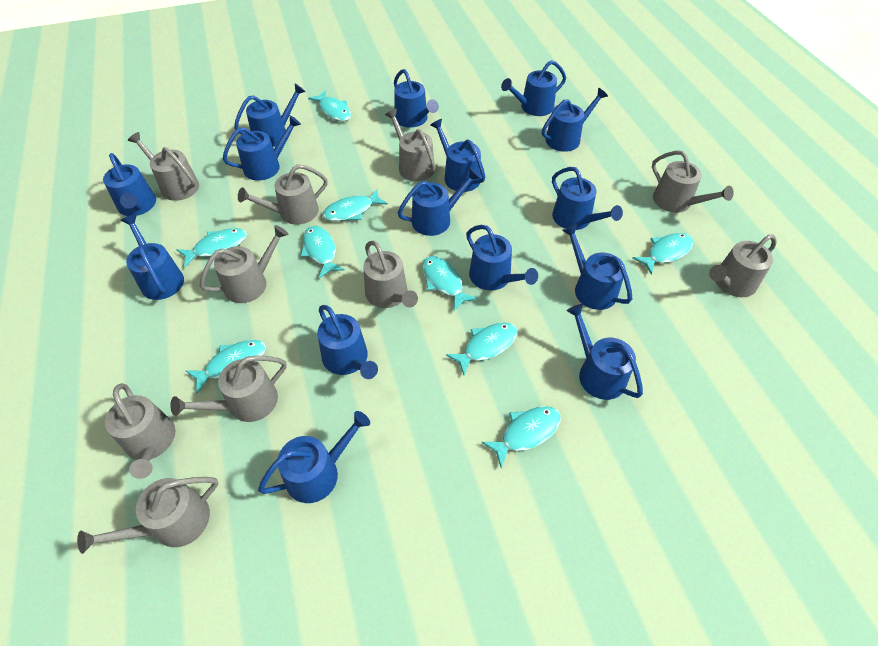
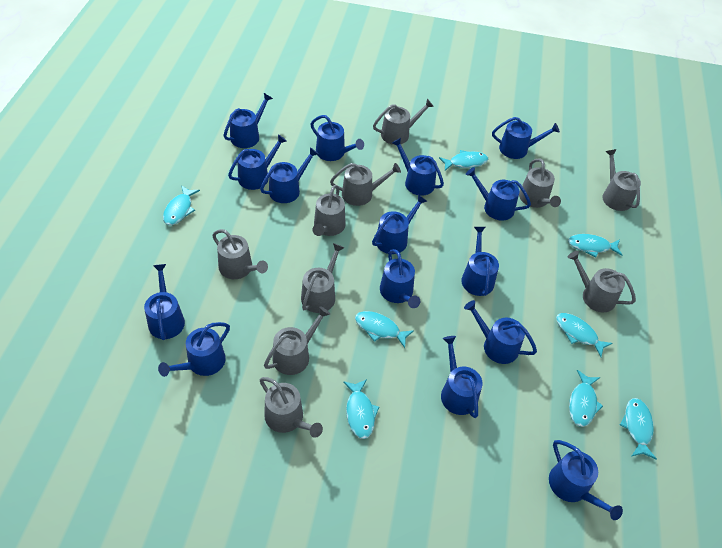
turquoise fish: 9 -> 8

